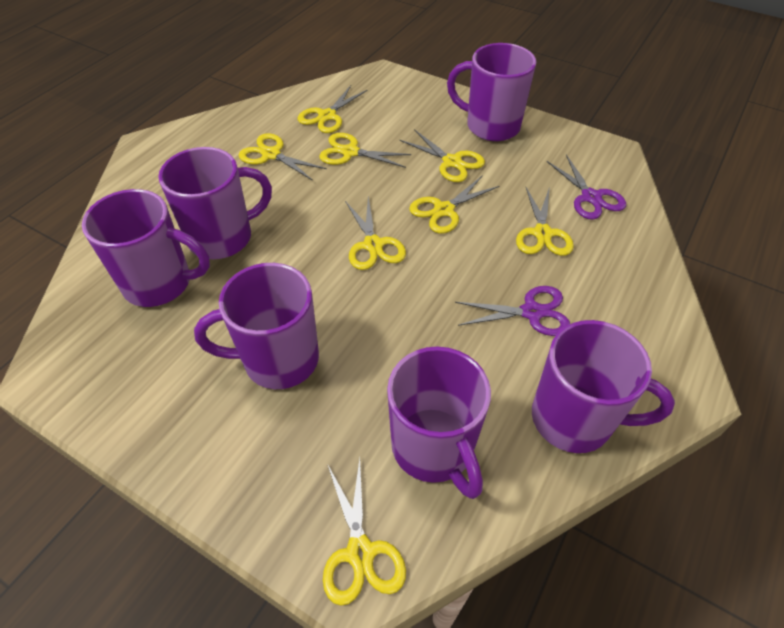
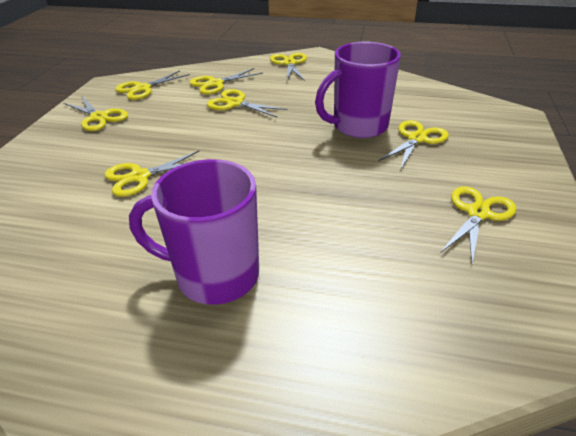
purple mug: 6 -> 2
purple scissors: 2 -> 0

